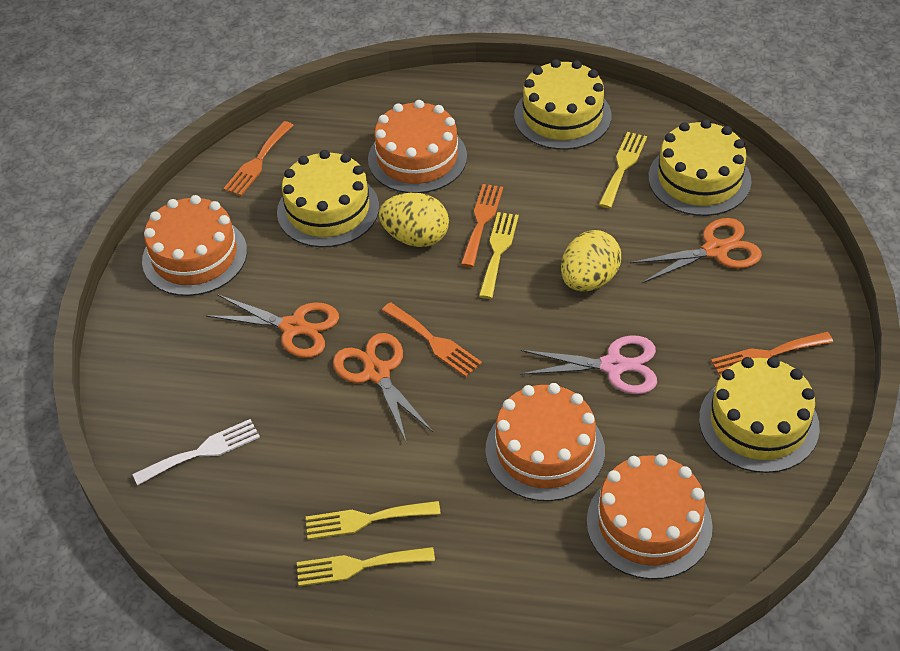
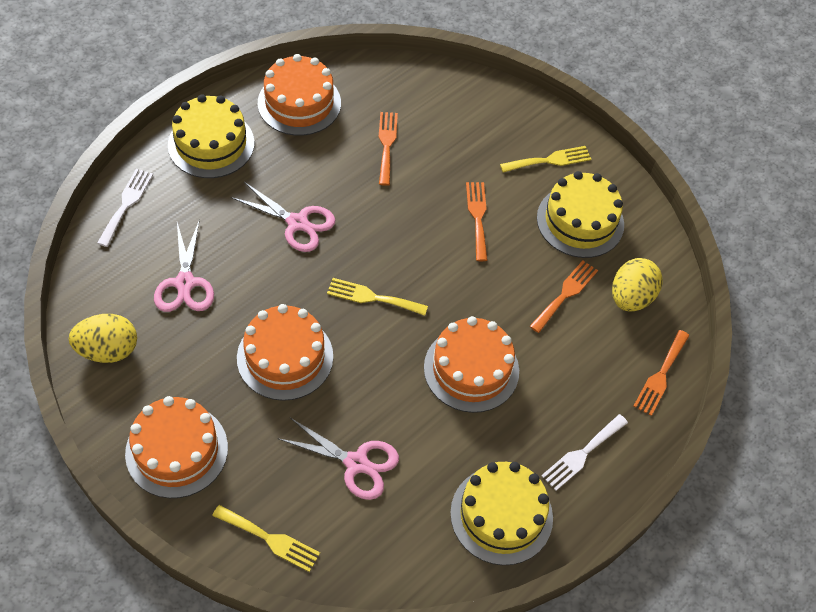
orange scissors: 3 -> 0
pink scissors: 1 -> 3
white fork: 1 -> 2
yellow cake: 4 -> 3
yellow fork: 4 -> 3

